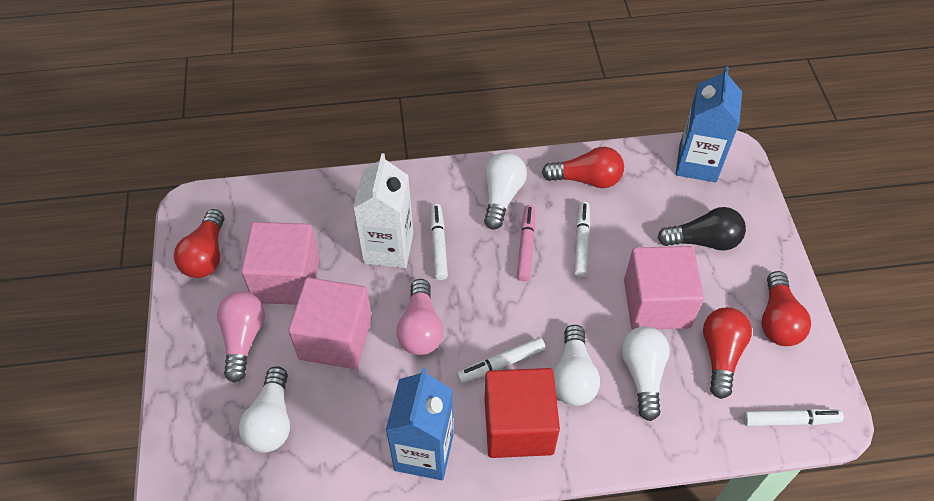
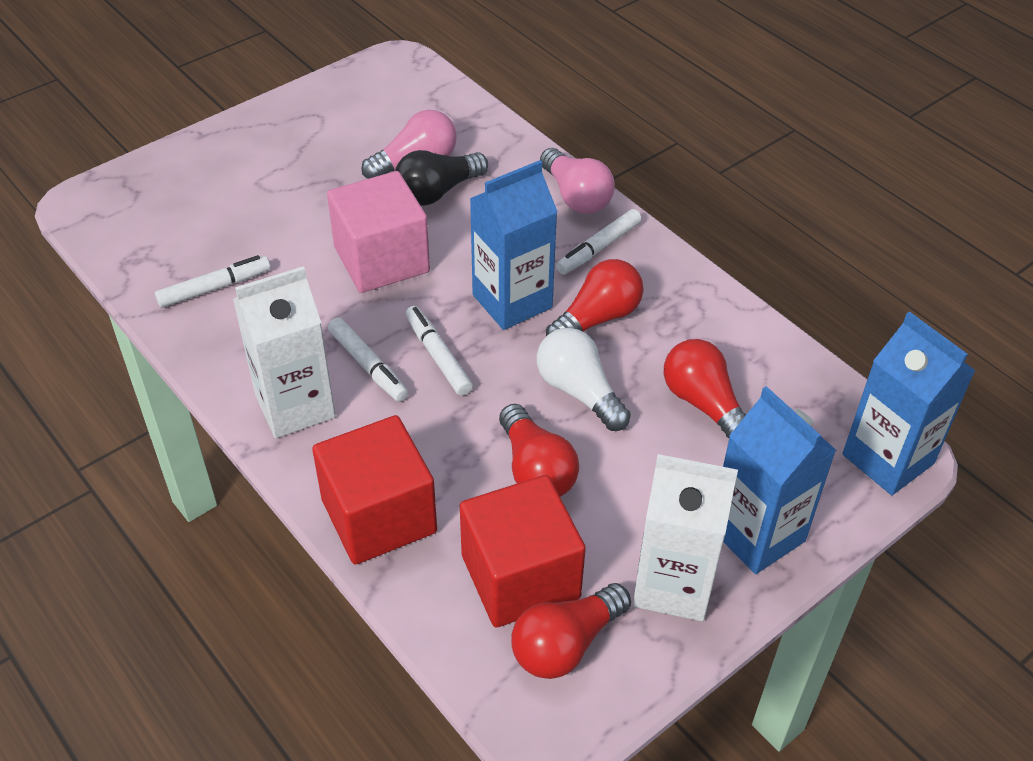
blue carton: 2 -> 3
pink cube: 3 -> 1
pink marker: 1 -> 0
red cube: 1 -> 2
white carton: 1 -> 2
white light bulb: 4 -> 1

